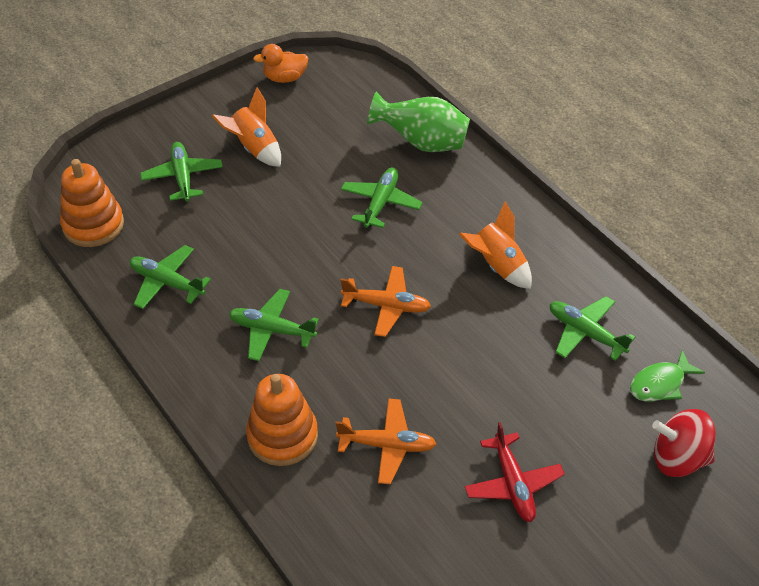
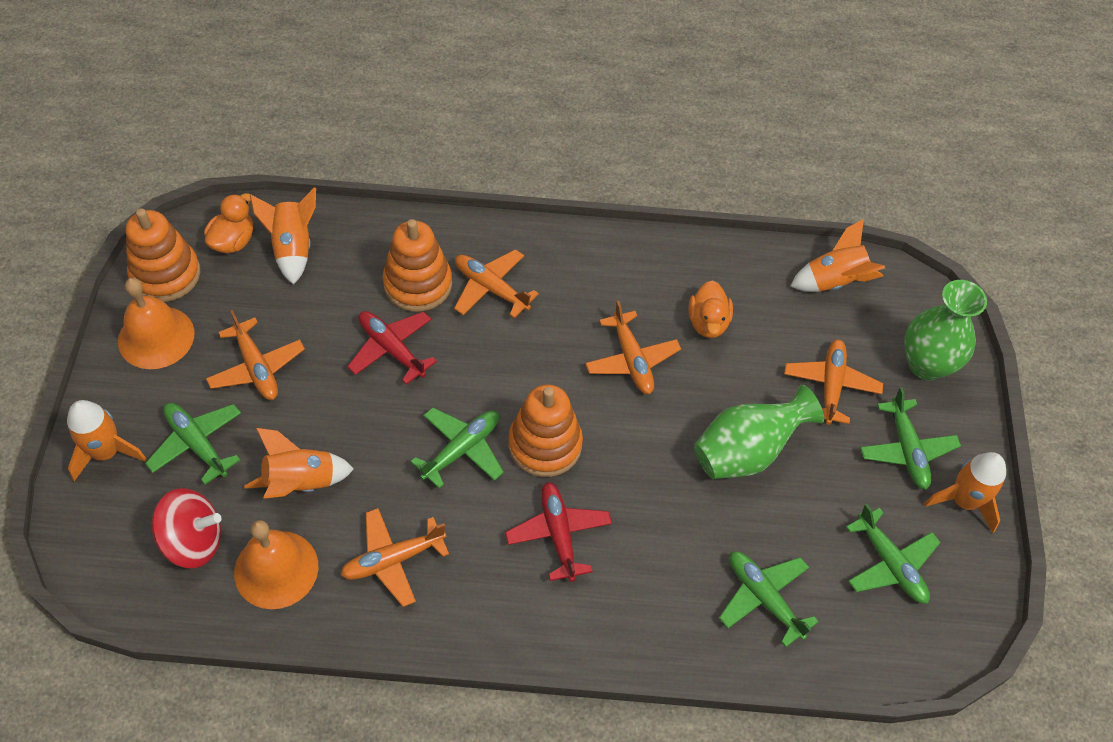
green fish: 1 -> 0
green vase: 1 -> 2
orange bell: 0 -> 2
orange duck: 1 -> 2
orange plane: 2 -> 5
orange rocket: 2 -> 5
orange stacking toy: 2 -> 3
red plane: 1 -> 2

